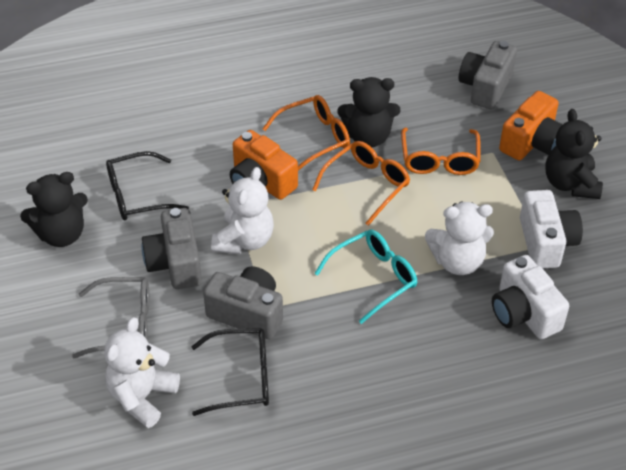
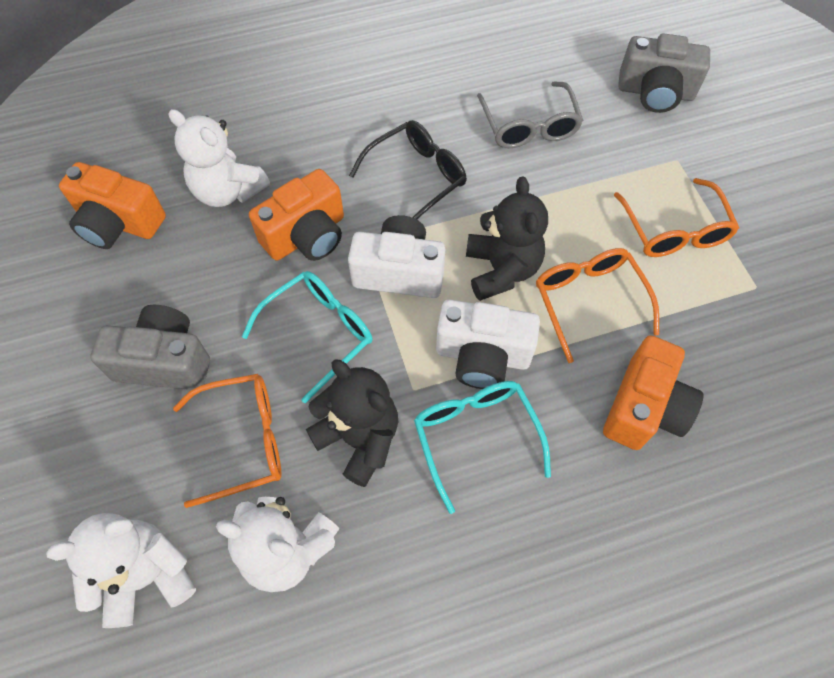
black glasses: 2 -> 1
black teddy bear: 3 -> 2
grey camera: 3 -> 2
orange camera: 2 -> 3
turquoise glasses: 1 -> 2

